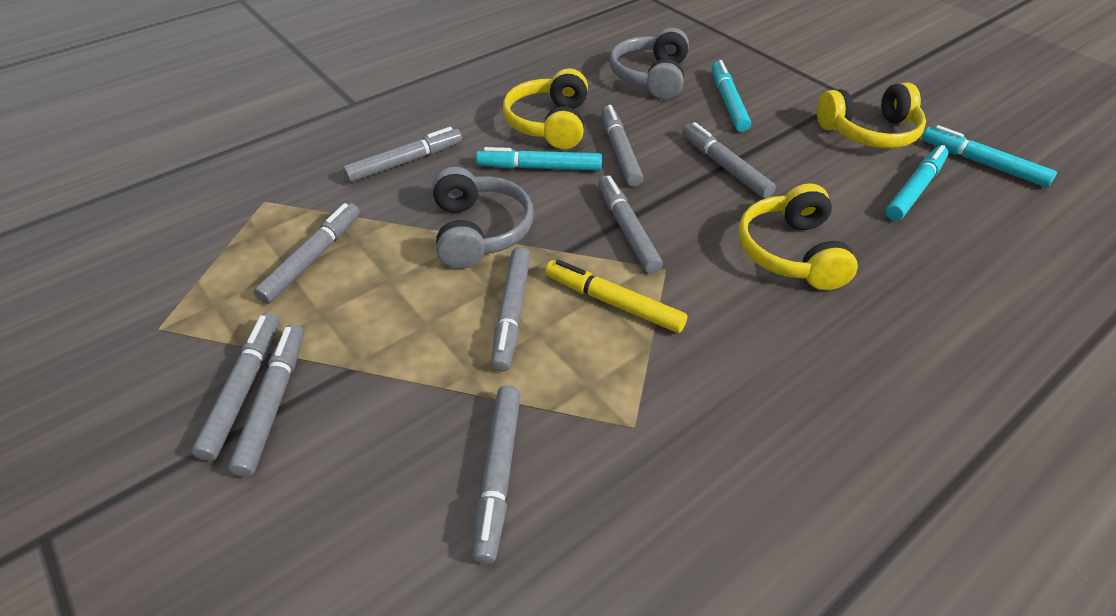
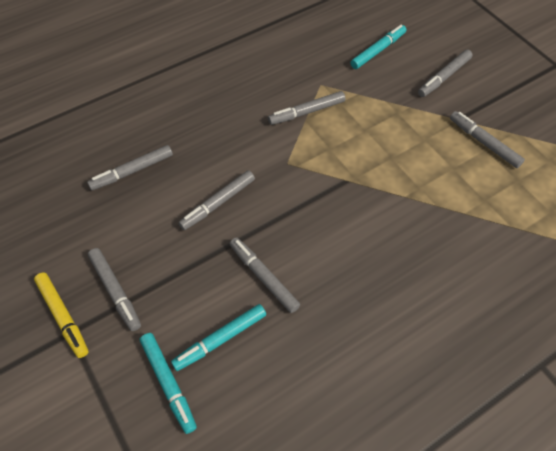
grey headphones: 2 -> 0
grey marker: 9 -> 7
turquoise marker: 4 -> 3
yellow headphones: 3 -> 0

